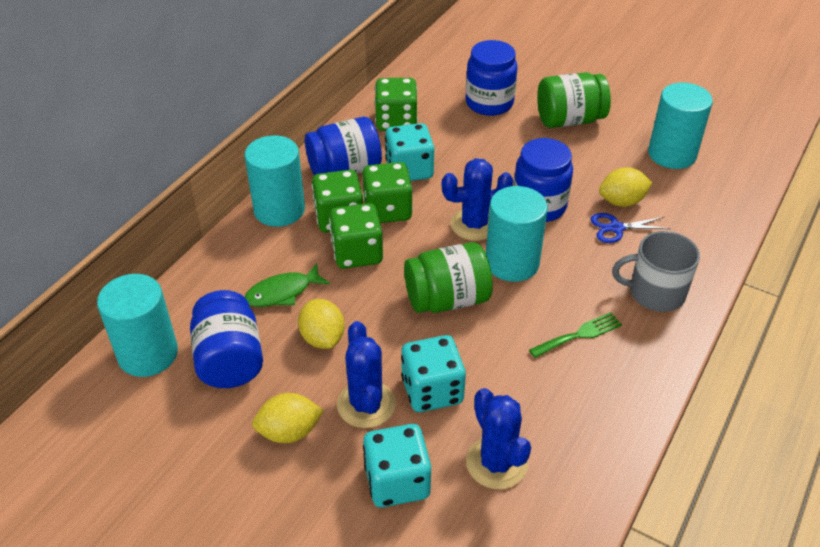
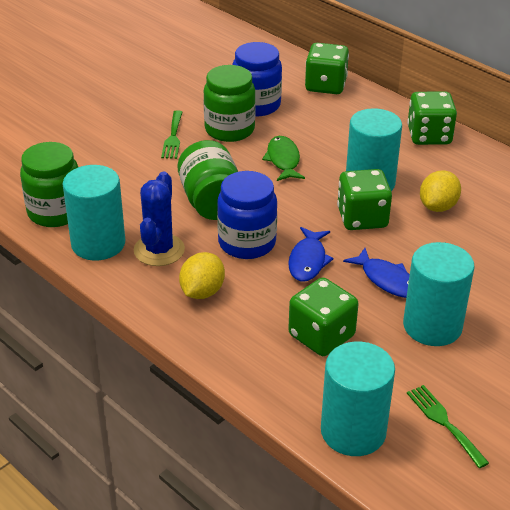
blue cactus: 3 -> 1
blue fish: 0 -> 2
blue jar: 4 -> 2
blue scissors: 1 -> 0
green fork: 1 -> 2
green jar: 2 -> 3
grey mug: 1 -> 0
turquoise dice: 3 -> 0
yellow lemon: 3 -> 2

